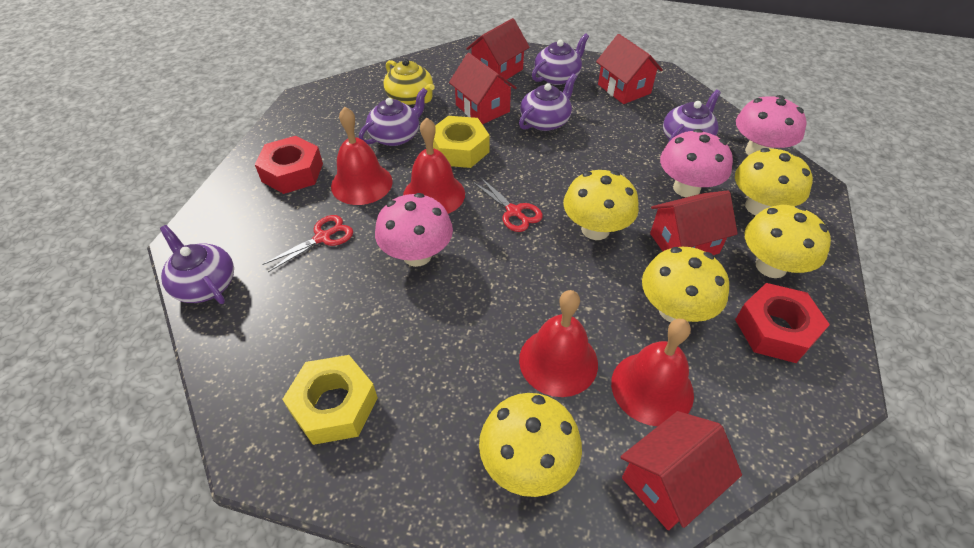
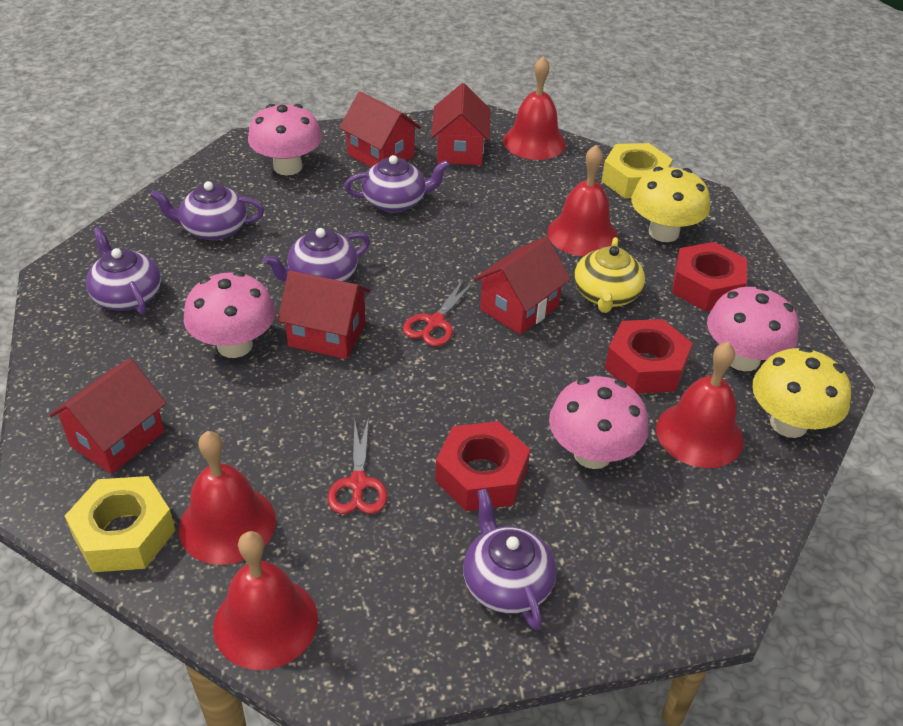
pink mushroom: 3 -> 4
red bell: 4 -> 5
red nut: 2 -> 3
yellow mushroom: 5 -> 2

